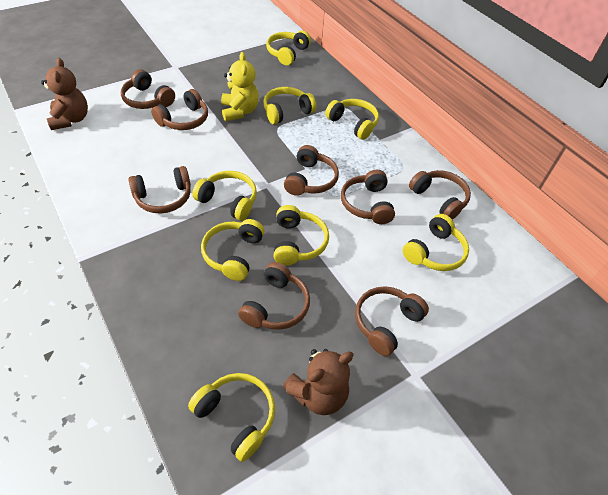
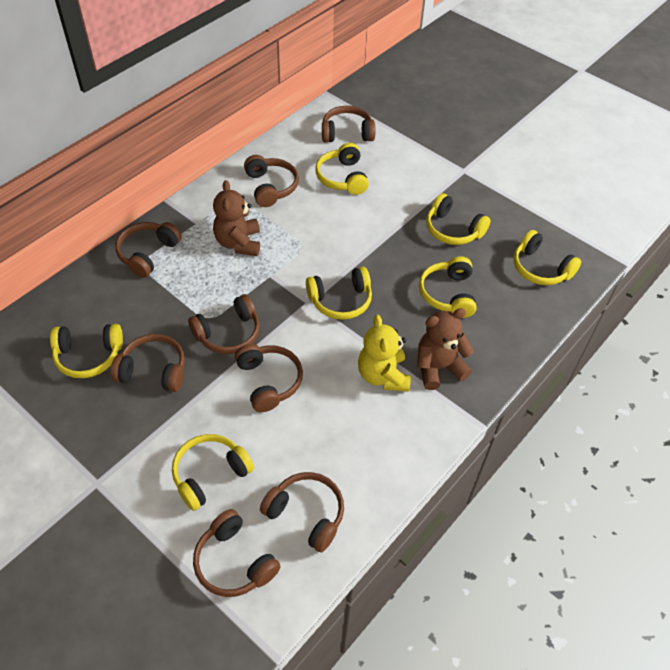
yellow headphones: 8 -> 7

